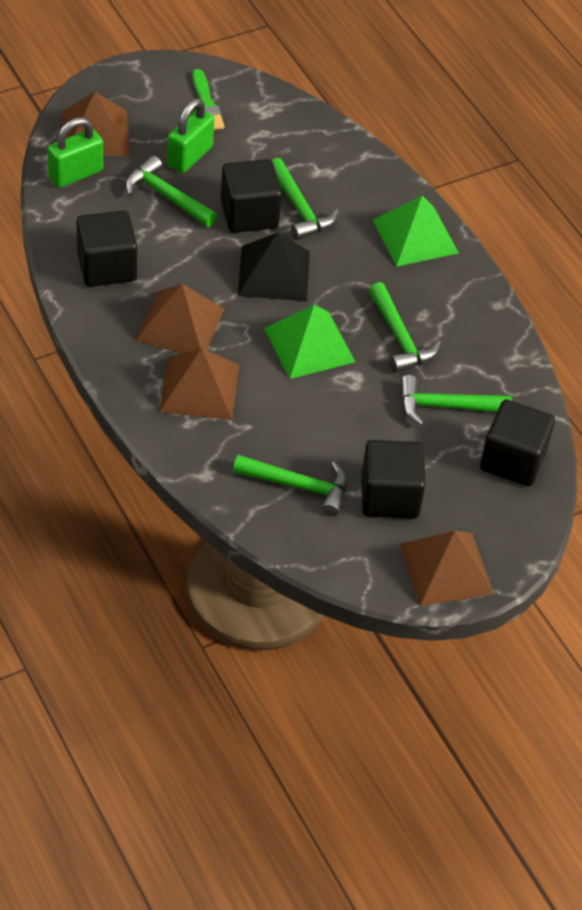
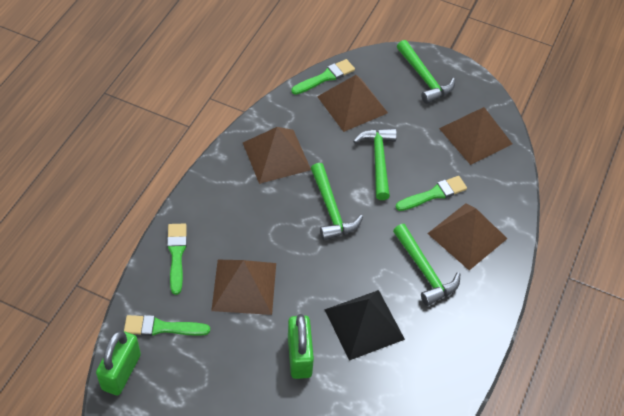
black cube: 4 -> 0
brown pyramid: 4 -> 5
green brush: 1 -> 4
green hammer: 5 -> 4
green pyramid: 2 -> 0

